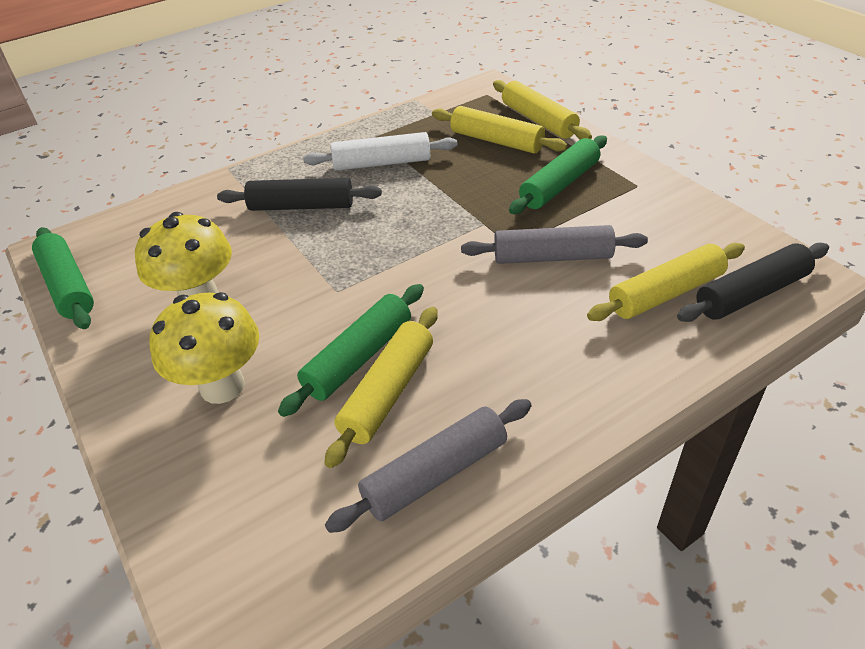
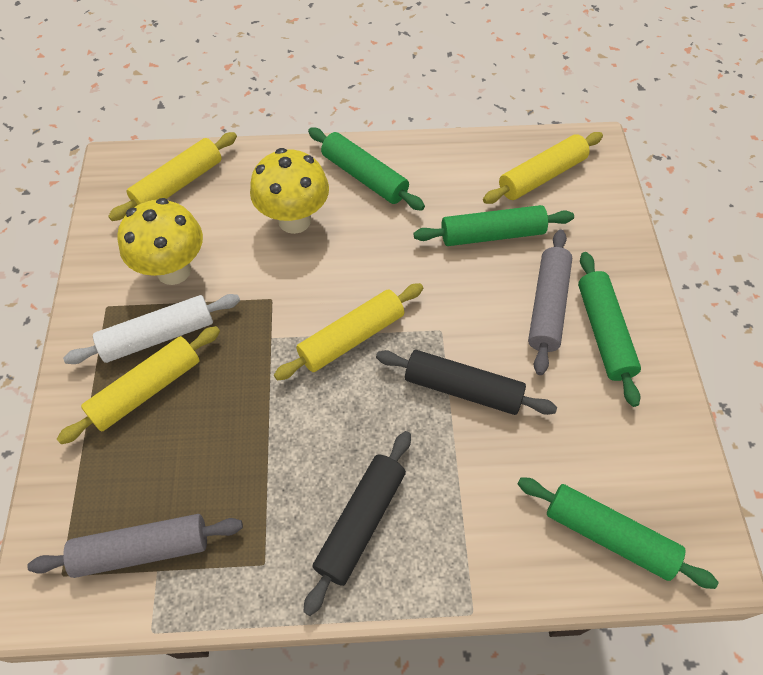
green rolling pin: 3 -> 4

